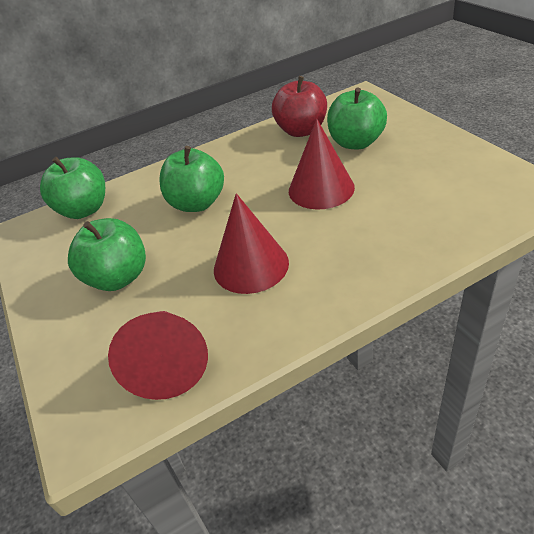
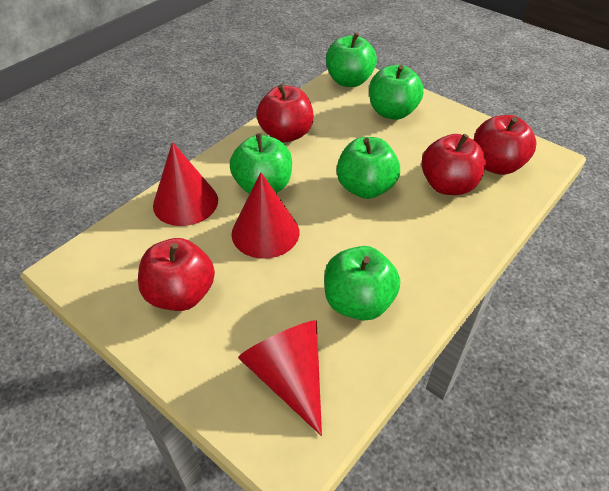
green apple: 4 -> 5
red apple: 1 -> 4

